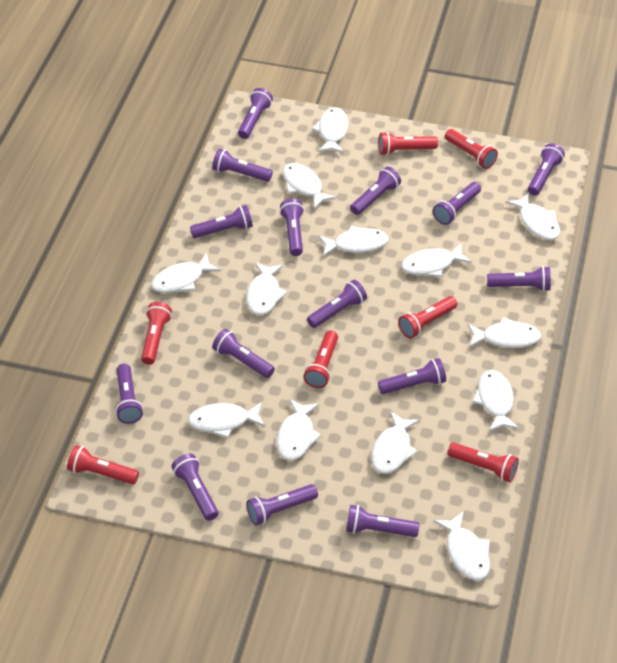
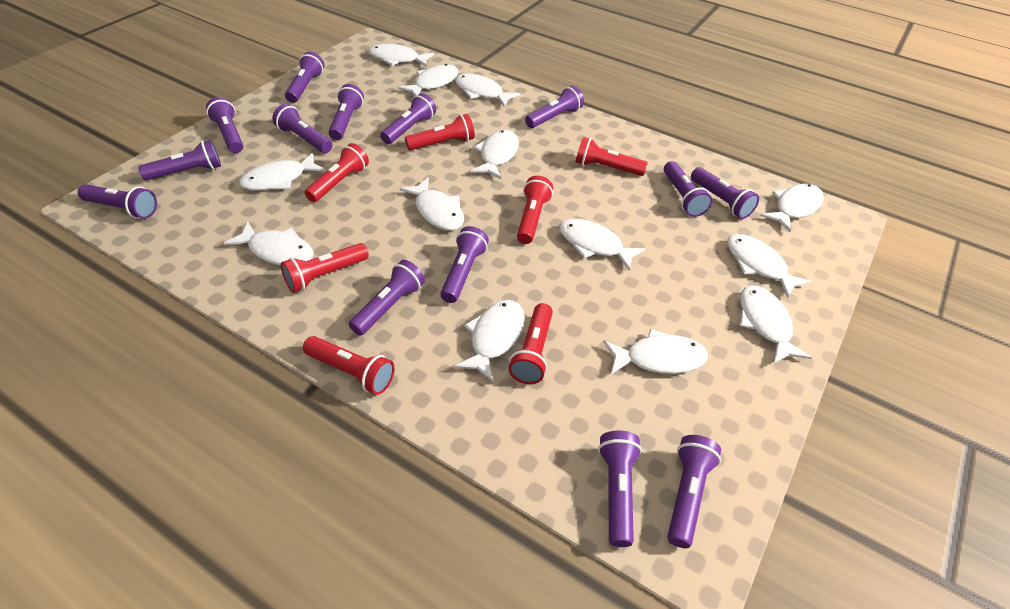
purple flashlight: 15 -> 14

